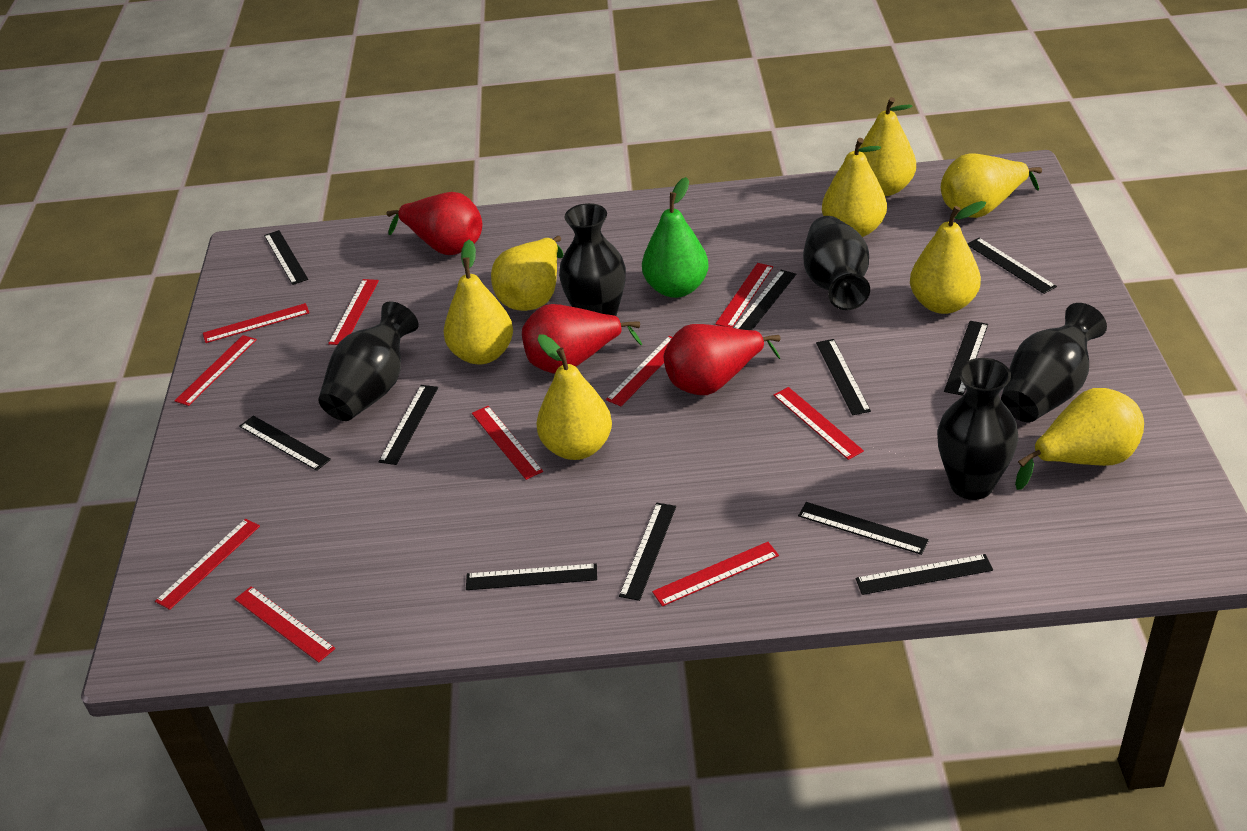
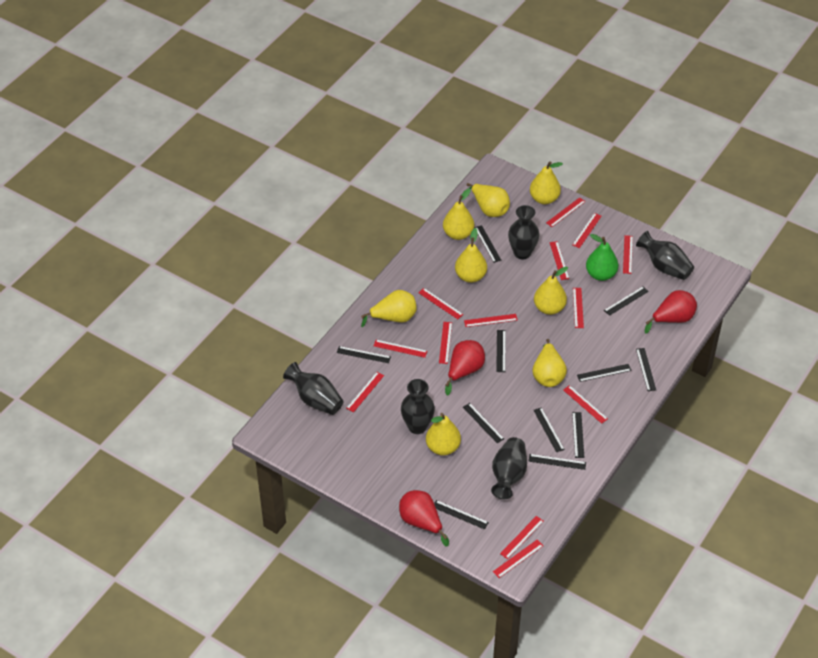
red ruler: 10 -> 13

